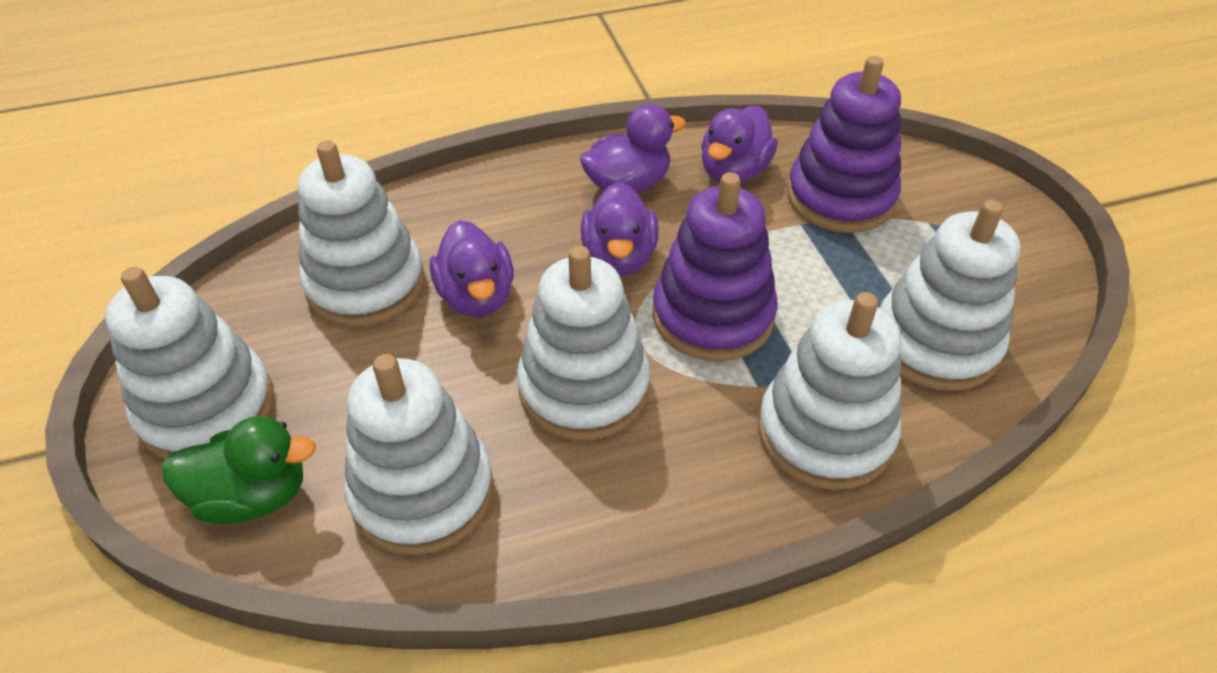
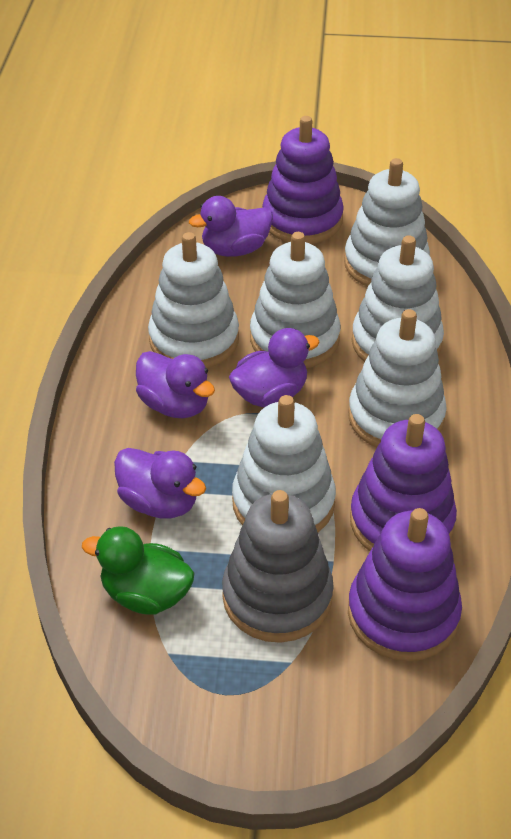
grey stacking toy: 0 -> 1
purple stacking toy: 2 -> 3

